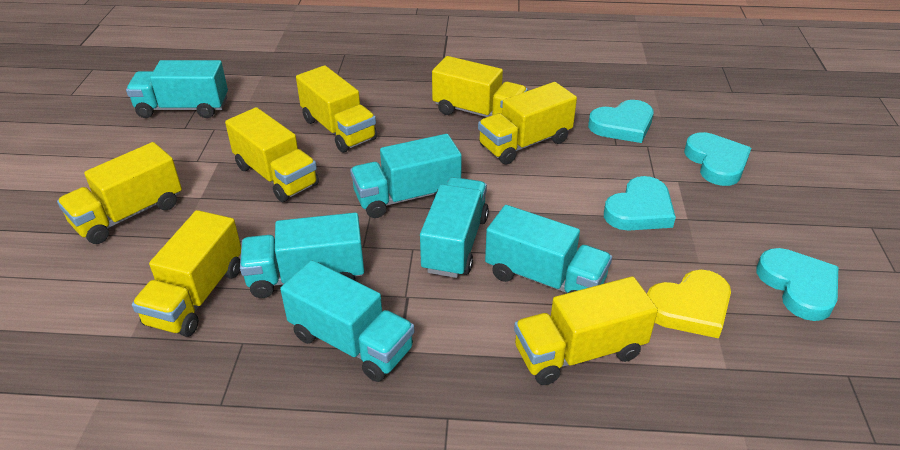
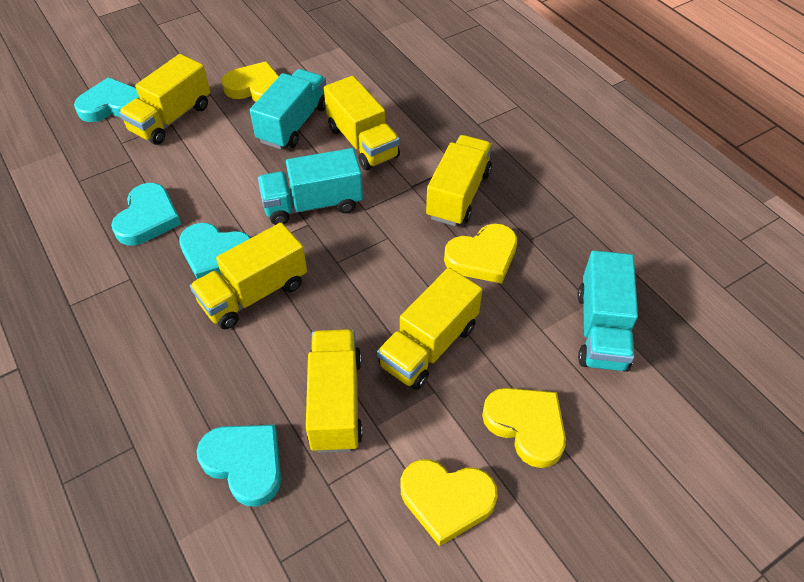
turquoise truck: 6 -> 3
yellow heart: 1 -> 4
yellow truck: 7 -> 6

